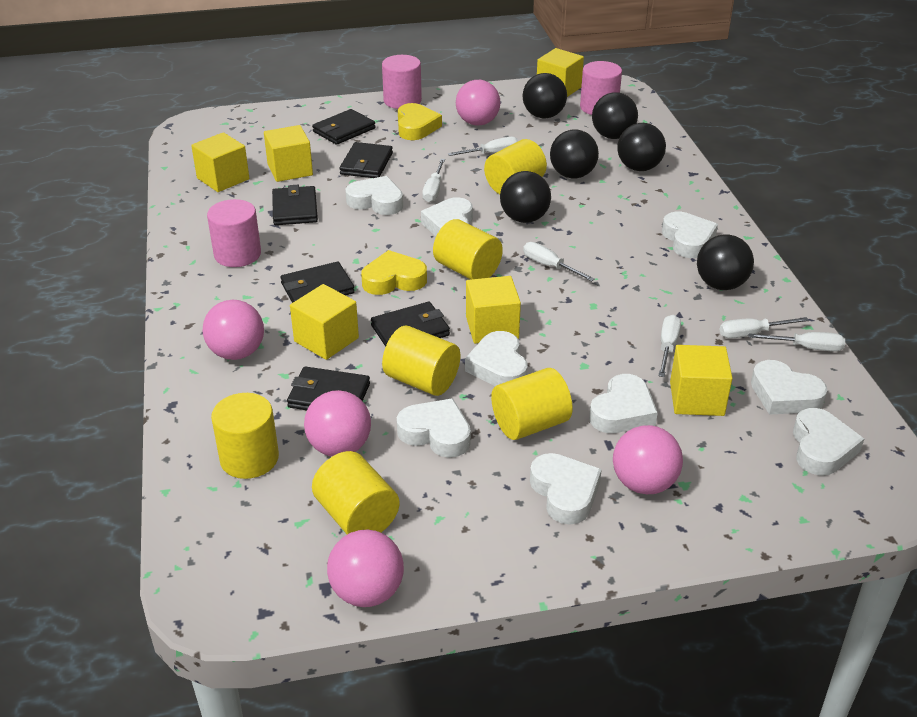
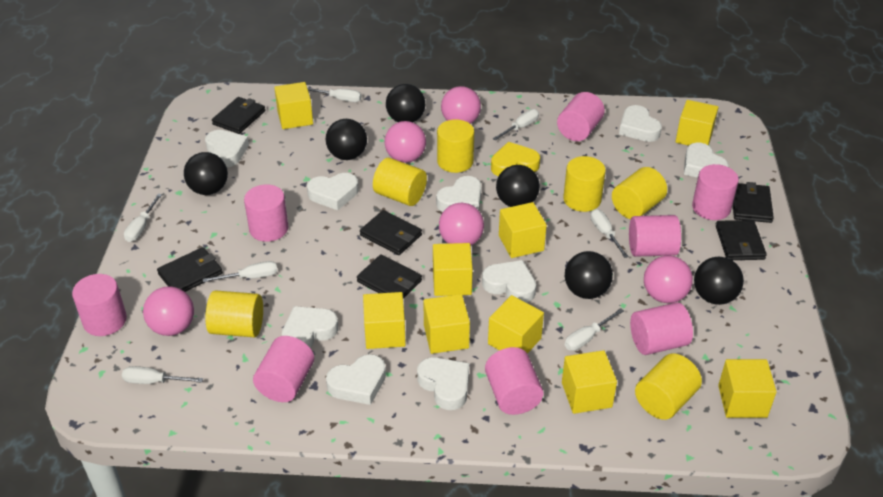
pink cylinder: 3 -> 8
white screwdriver: 6 -> 7
yellow cube: 6 -> 9
yellow heart: 2 -> 1

